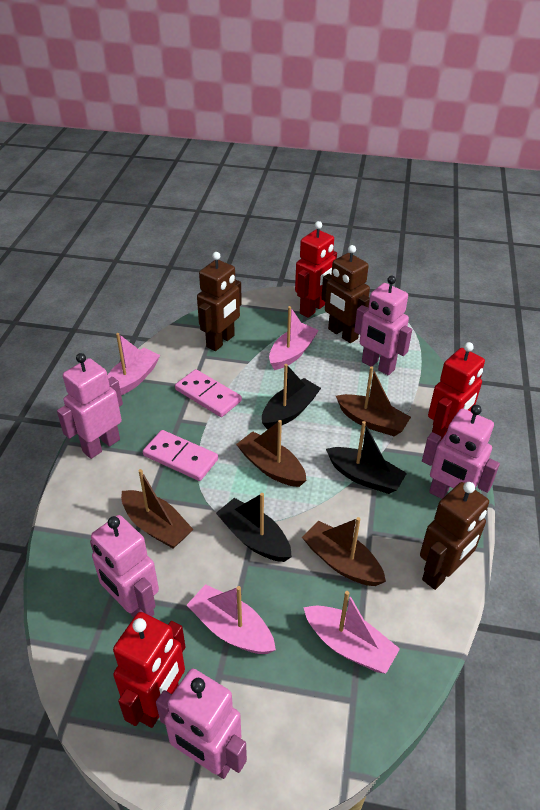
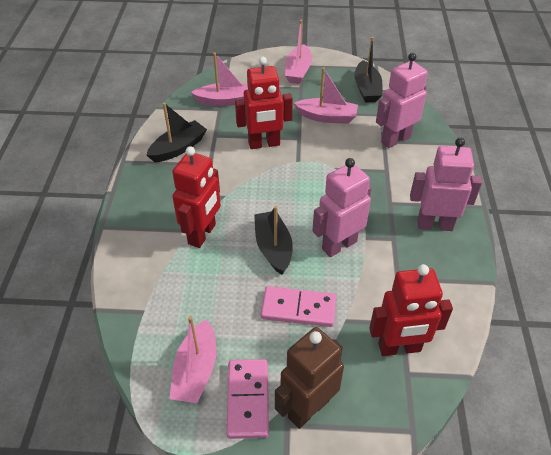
brown boat: 4 -> 0
brown robot: 3 -> 1
pink robot: 5 -> 3

